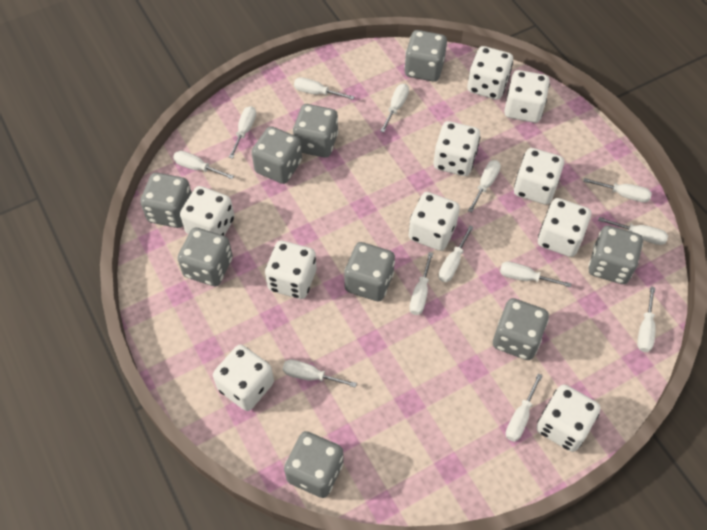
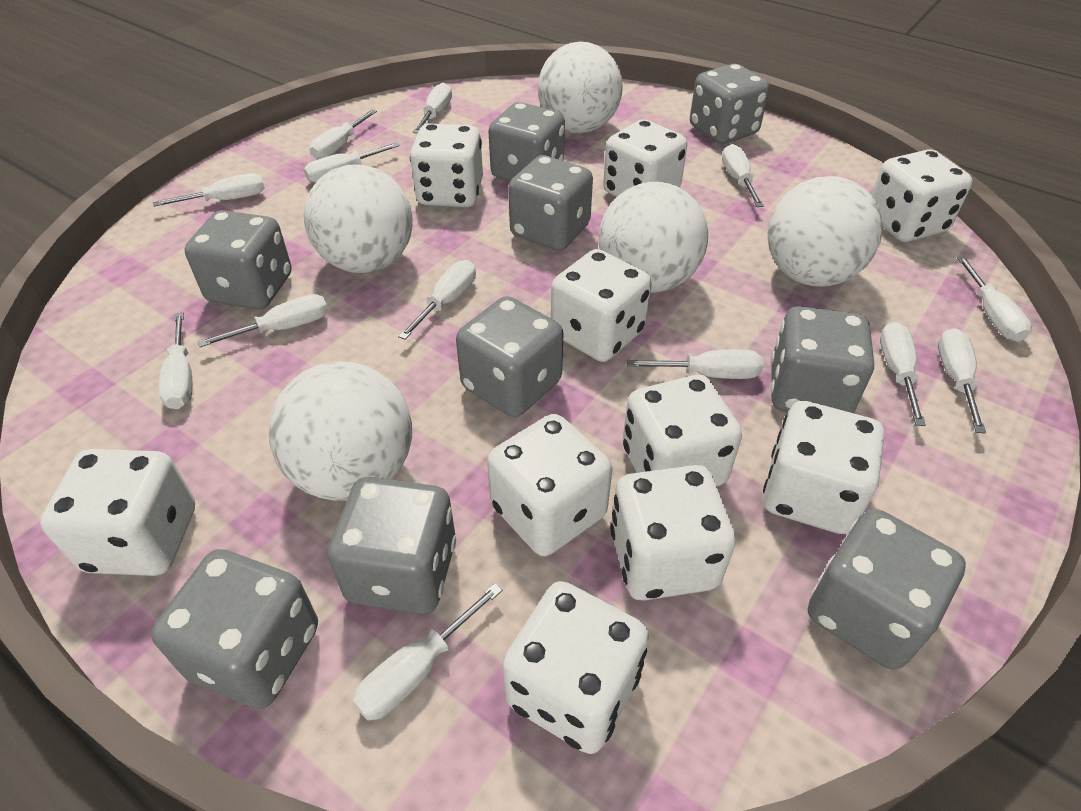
white ball: 0 -> 5

